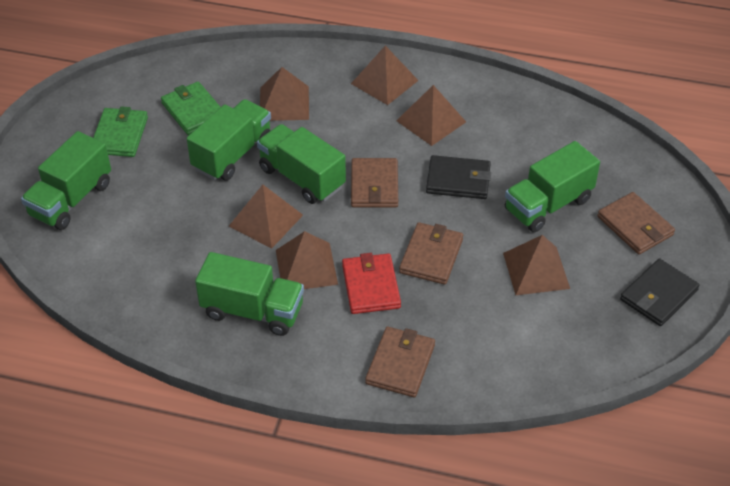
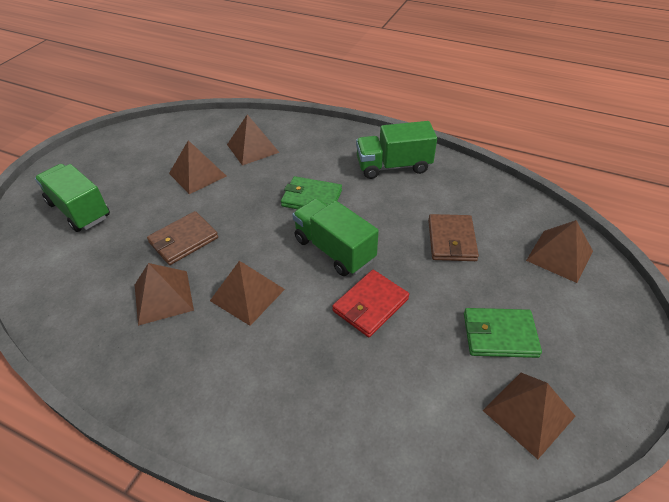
black wallet: 2 -> 0
brown wallet: 4 -> 2
green truck: 5 -> 3

